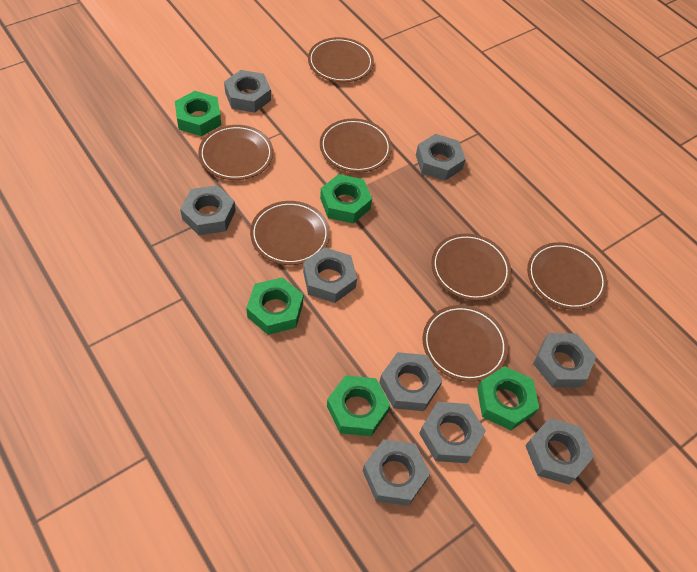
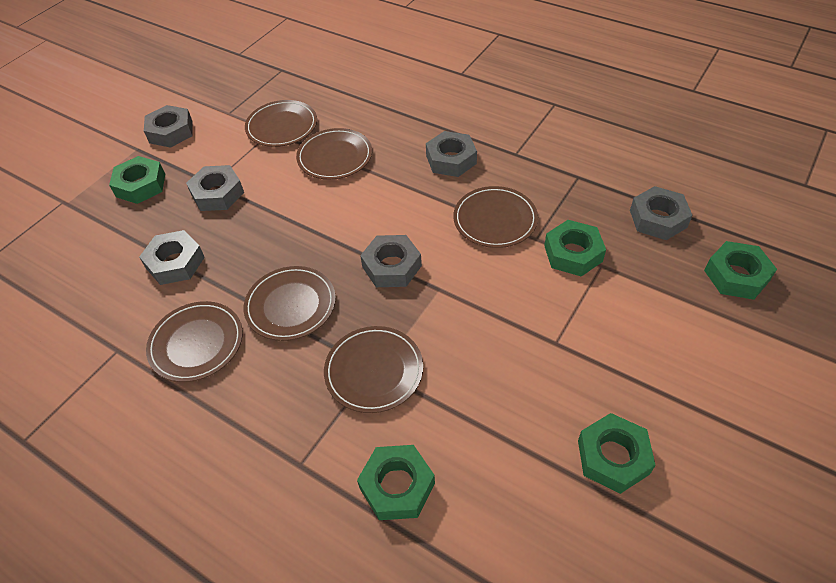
brown plate: 7 -> 6
grey nut: 9 -> 6

